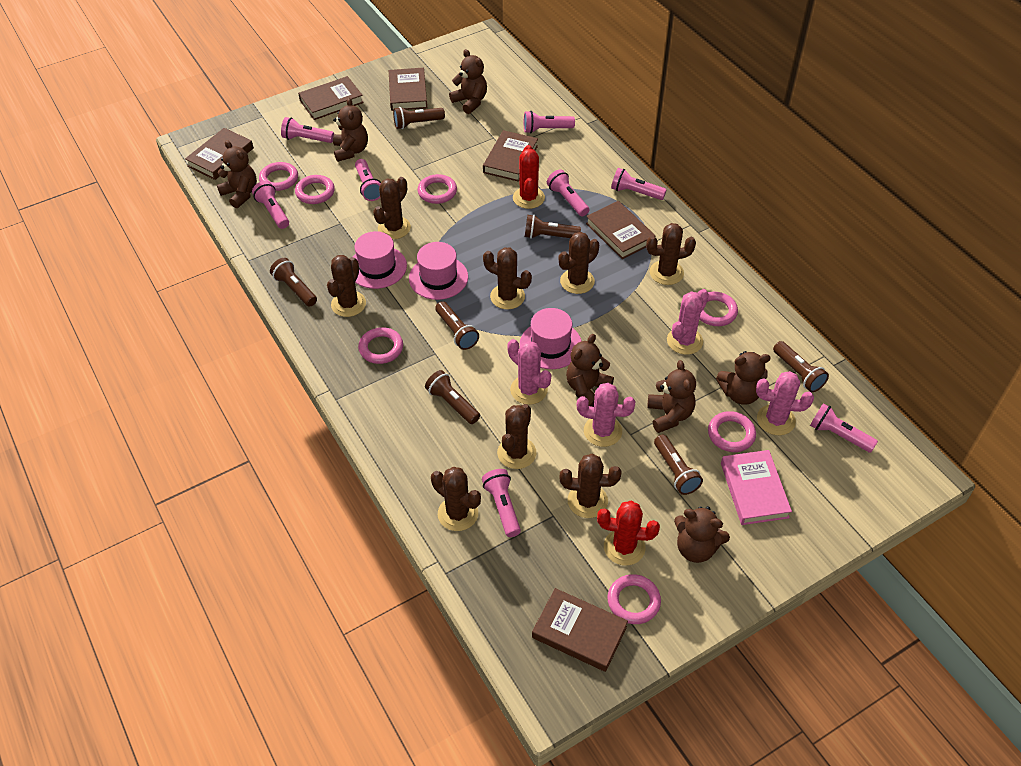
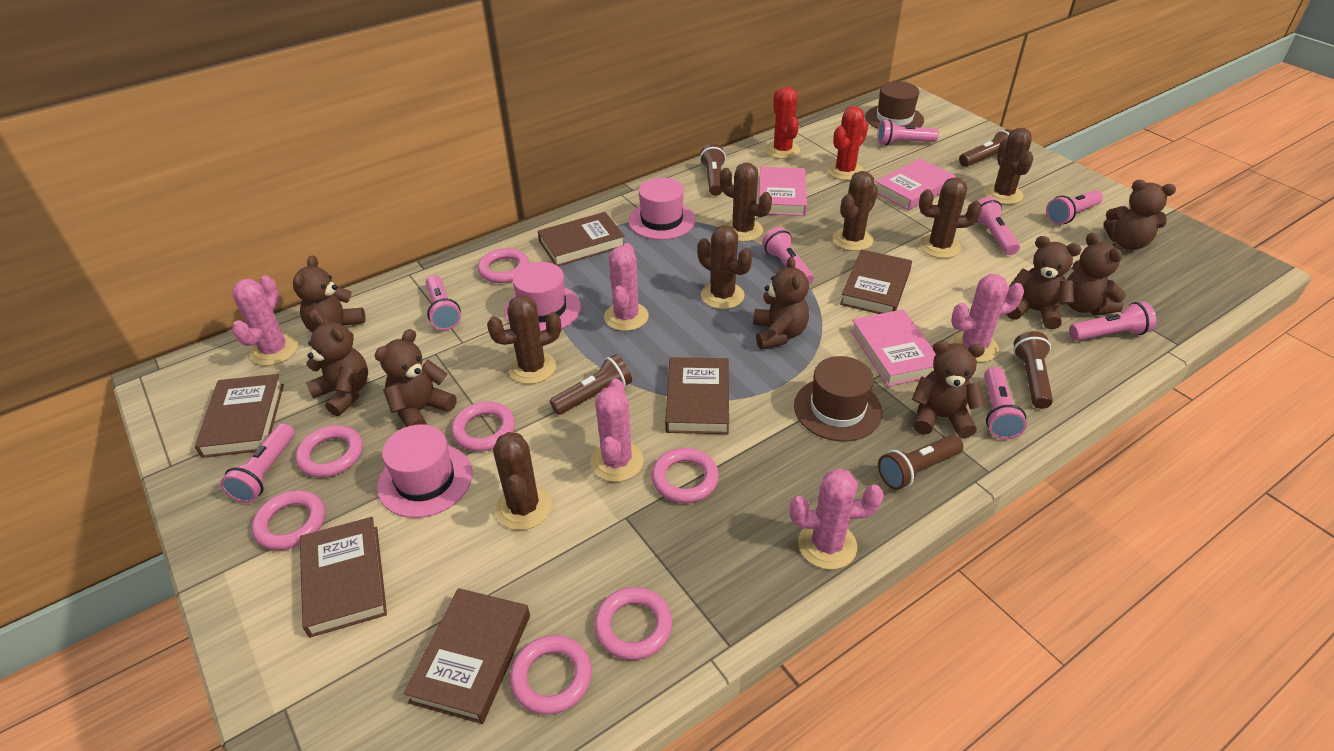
brown cactus: 8 -> 7
brown flashlight: 7 -> 5
brown hat: 0 -> 2
brown teddy bear: 7 -> 8
pink book: 1 -> 3
pink cactus: 4 -> 5

